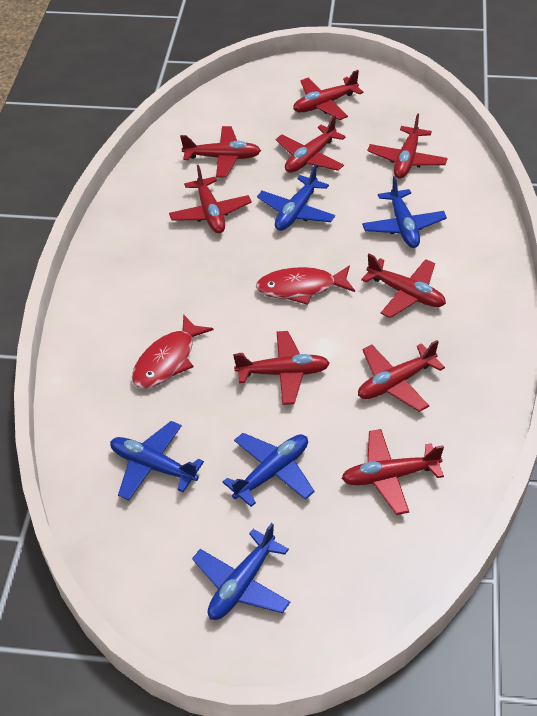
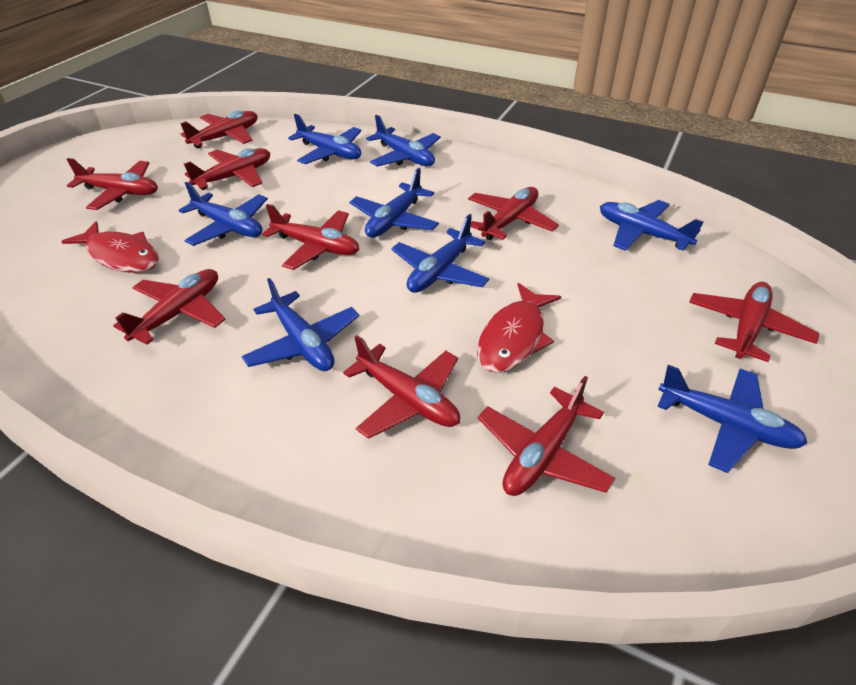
blue plane: 5 -> 8

